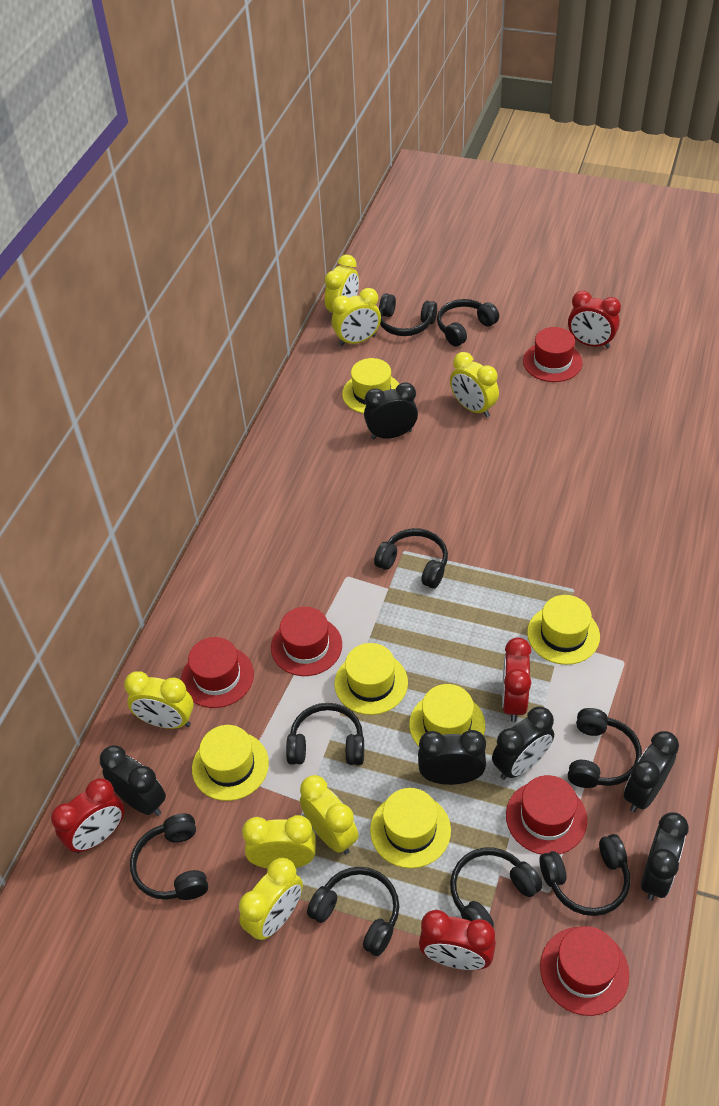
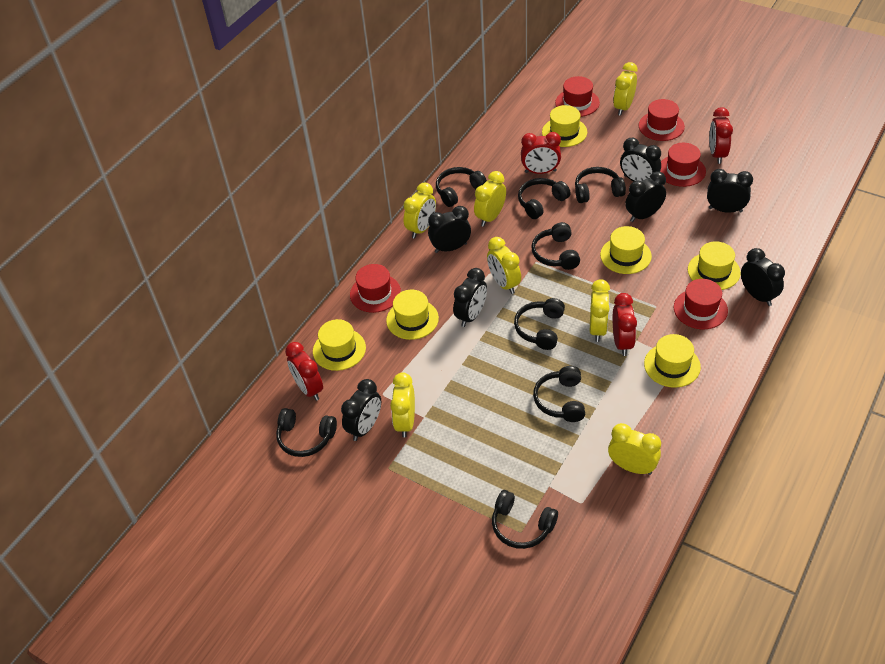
black clock: 6 -> 7
black headphones: 9 -> 8

